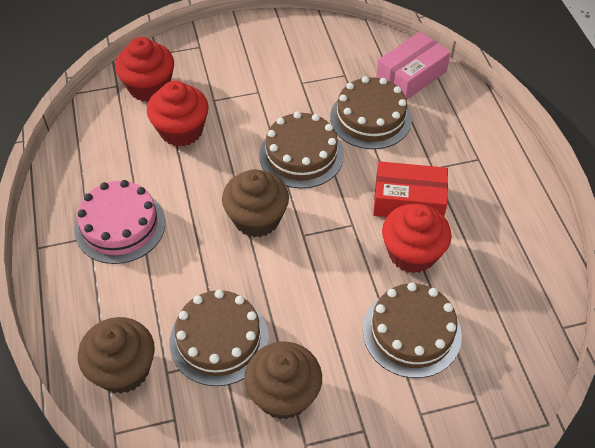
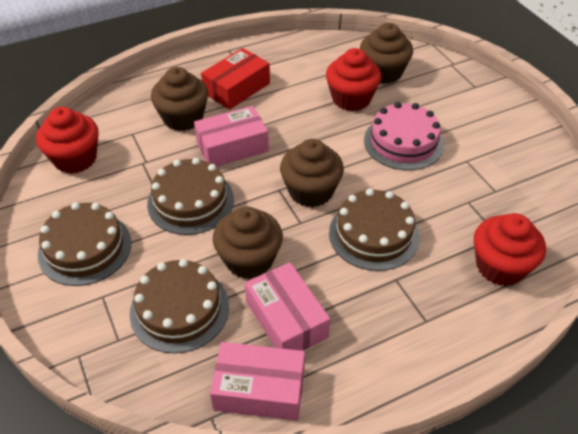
brown cupcake: 3 -> 4
pink box: 1 -> 3

